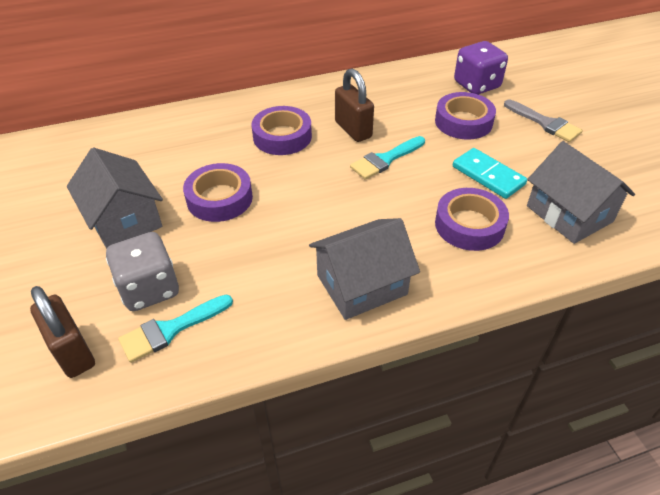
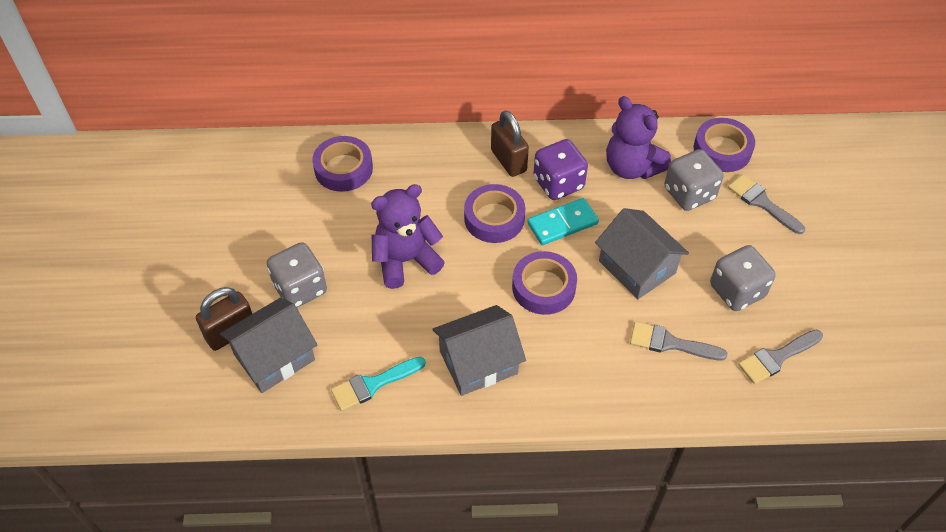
grey brush: 1 -> 3
grey dice: 1 -> 3
purple teddy bear: 0 -> 2
turquoise brush: 2 -> 1

